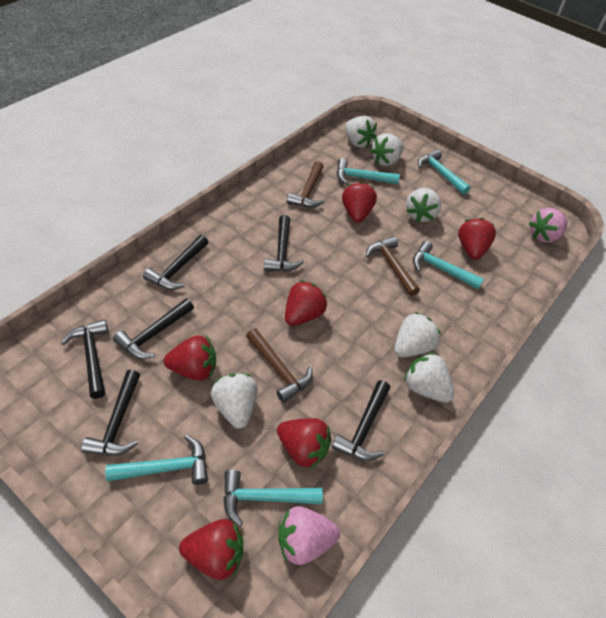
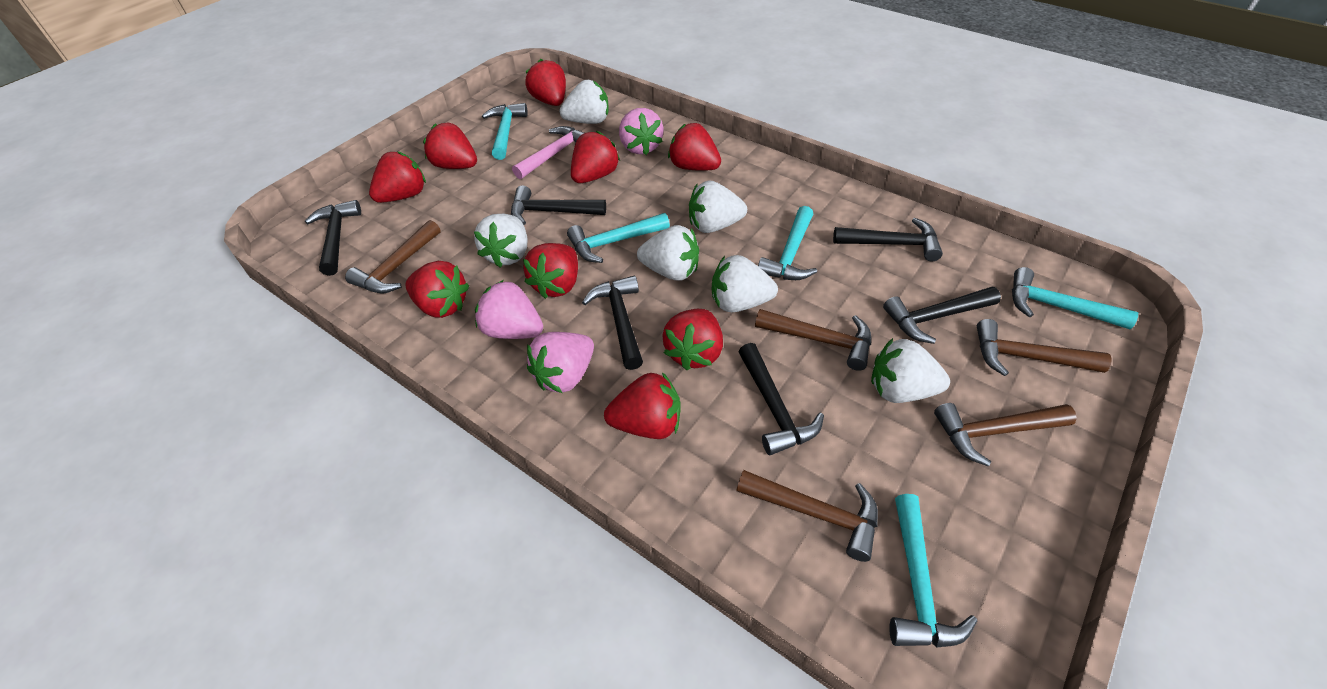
brown hammer: 3 -> 5
pink hammer: 0 -> 1
pink strawberry: 2 -> 3
red strawberry: 6 -> 9

